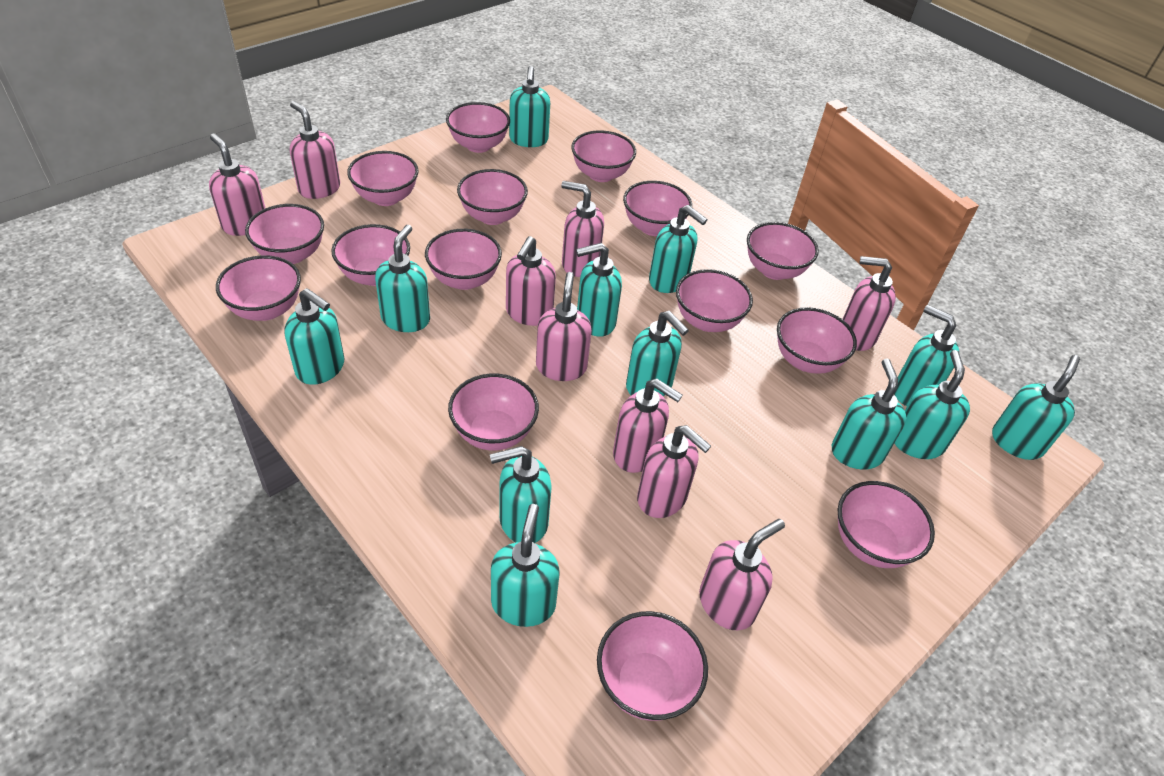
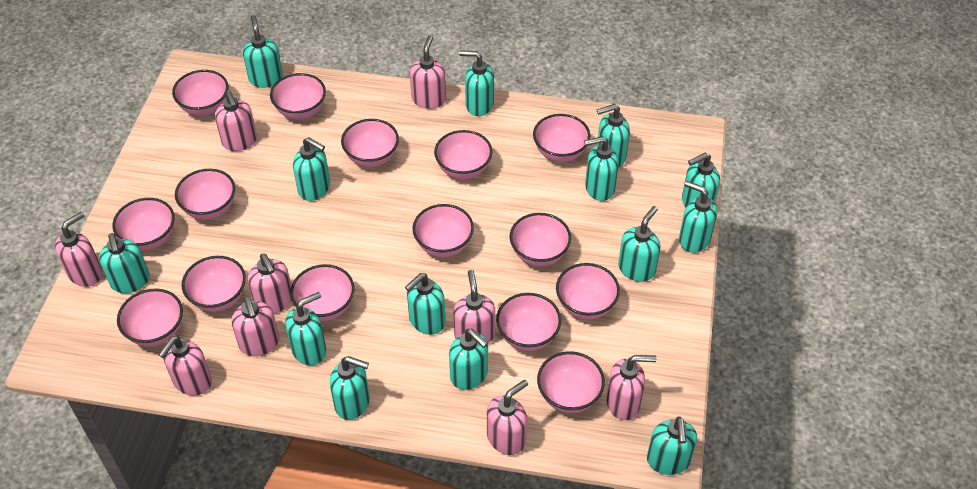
turquoise soap dispenser: 12 -> 14

